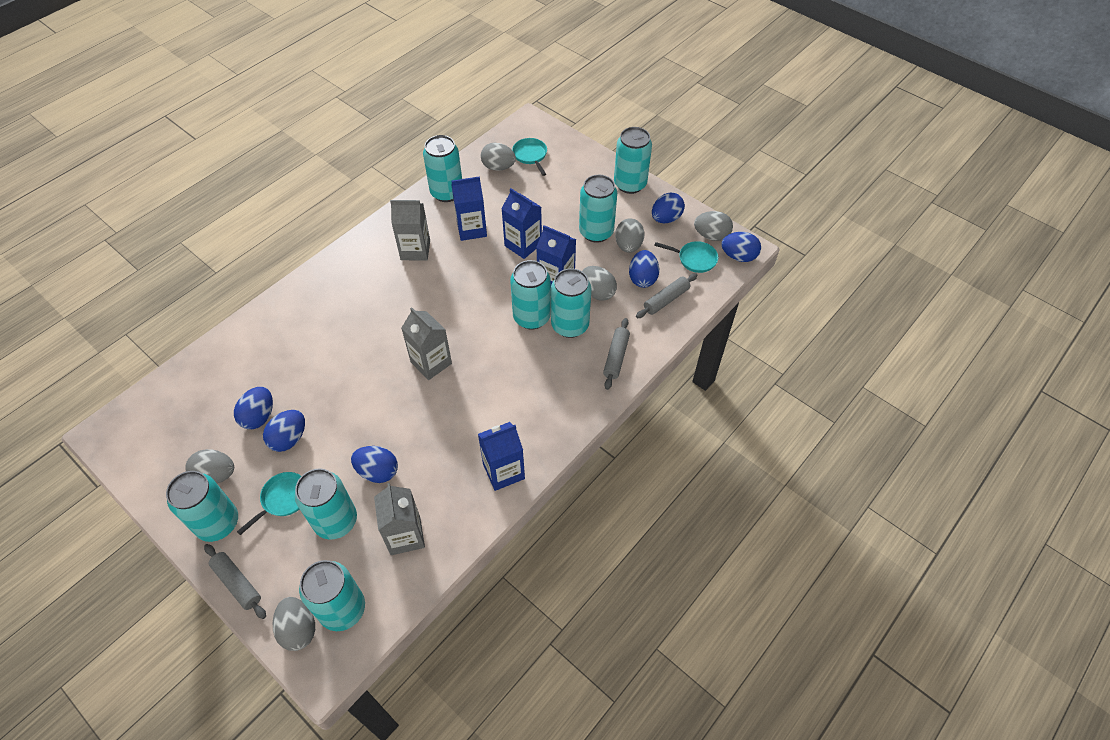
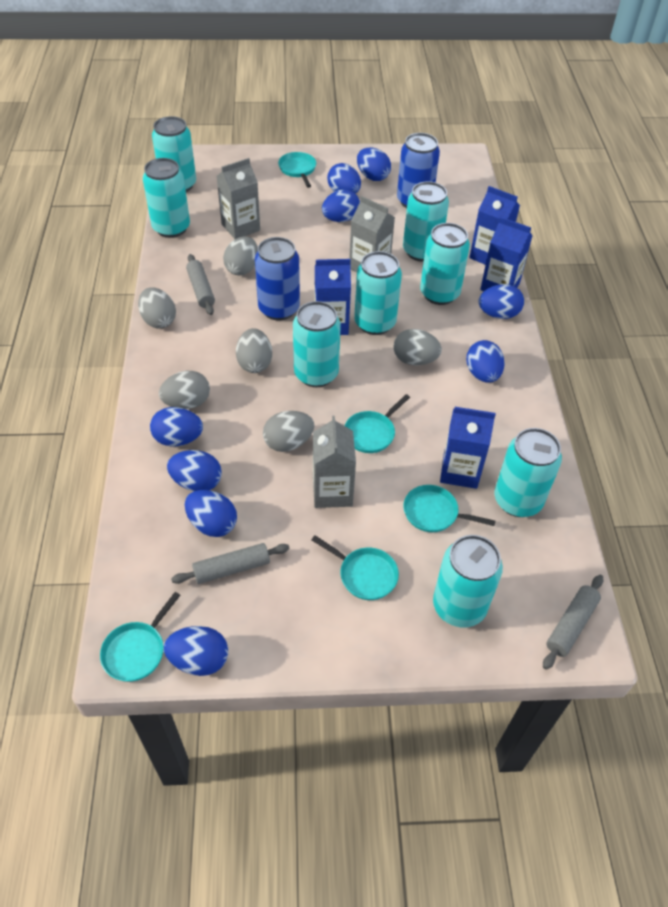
blue can: 0 -> 2
blue egg: 6 -> 9
turquoise pan: 3 -> 5

